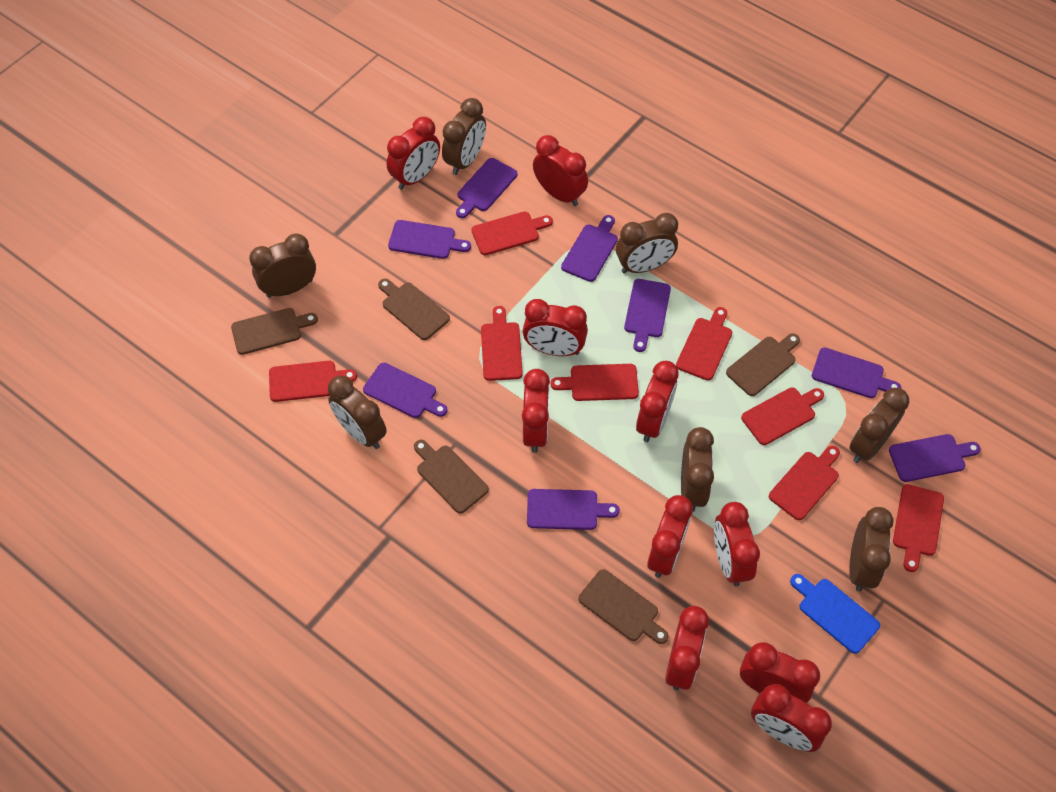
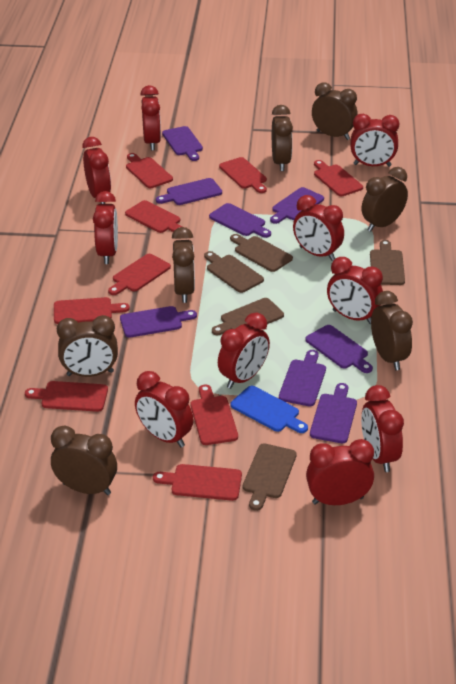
red cutting board: 8 -> 9

